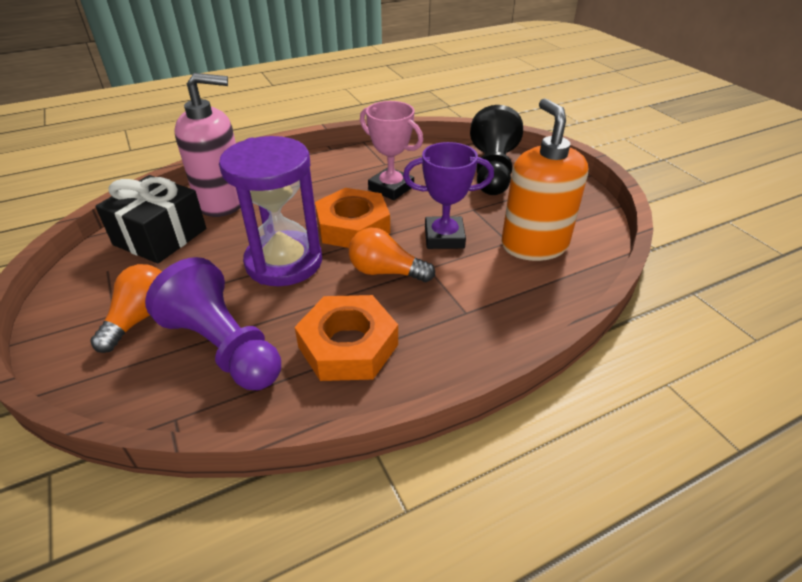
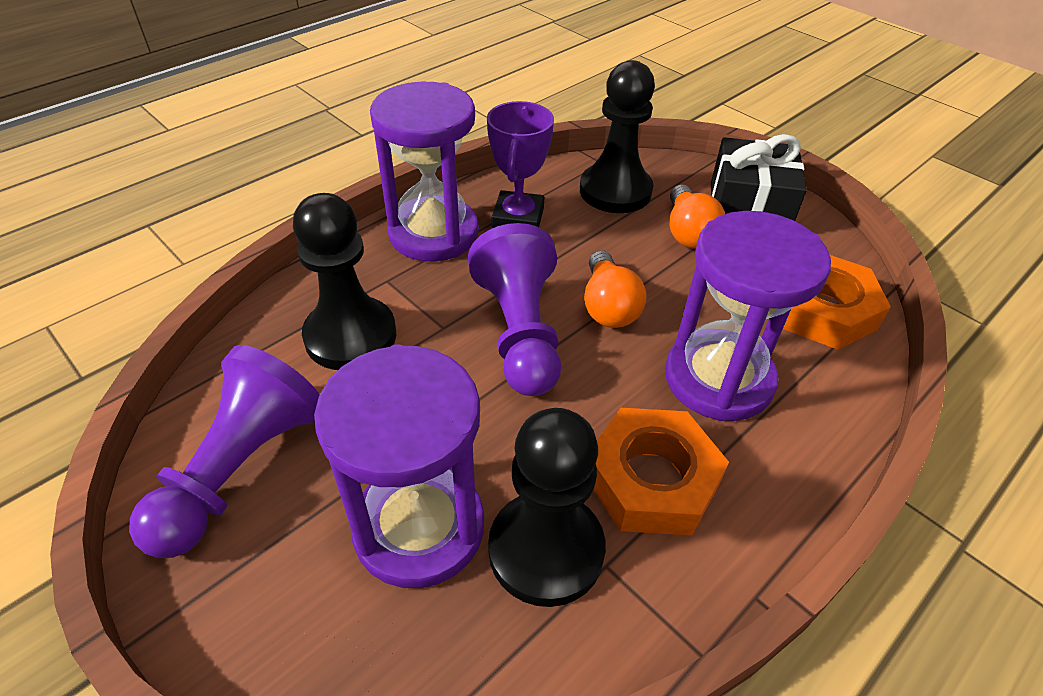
black pawn: 1 -> 3
orange soap dispenser: 1 -> 0
pink soap dispenser: 1 -> 0
pink trophy: 1 -> 0
purple hourglass: 1 -> 3
purple pawn: 1 -> 2

